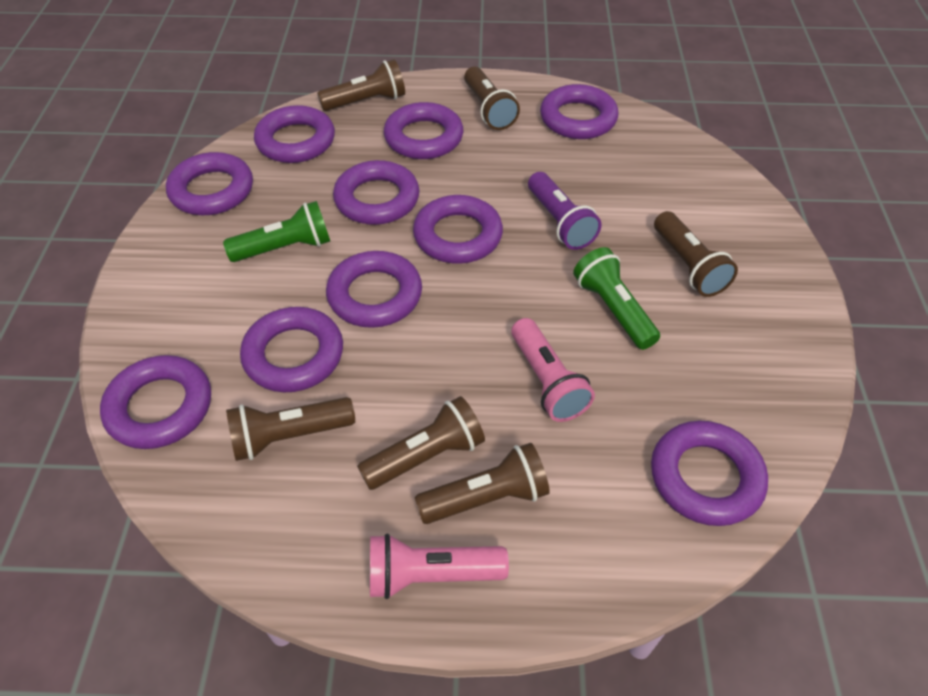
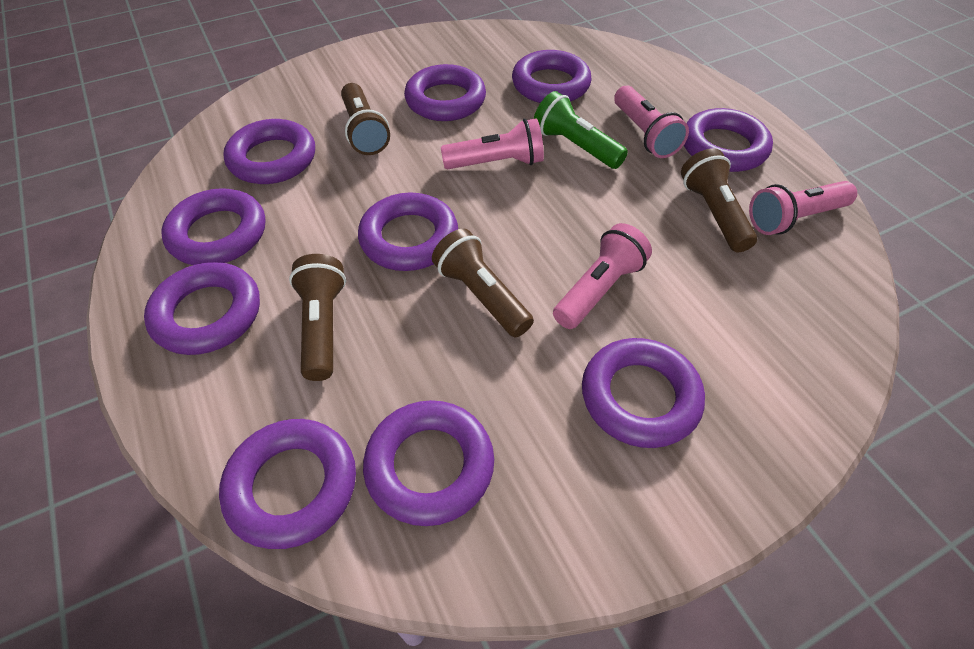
brown flashlight: 6 -> 4
green flashlight: 2 -> 1
pink flashlight: 2 -> 4
purple flashlight: 1 -> 0

